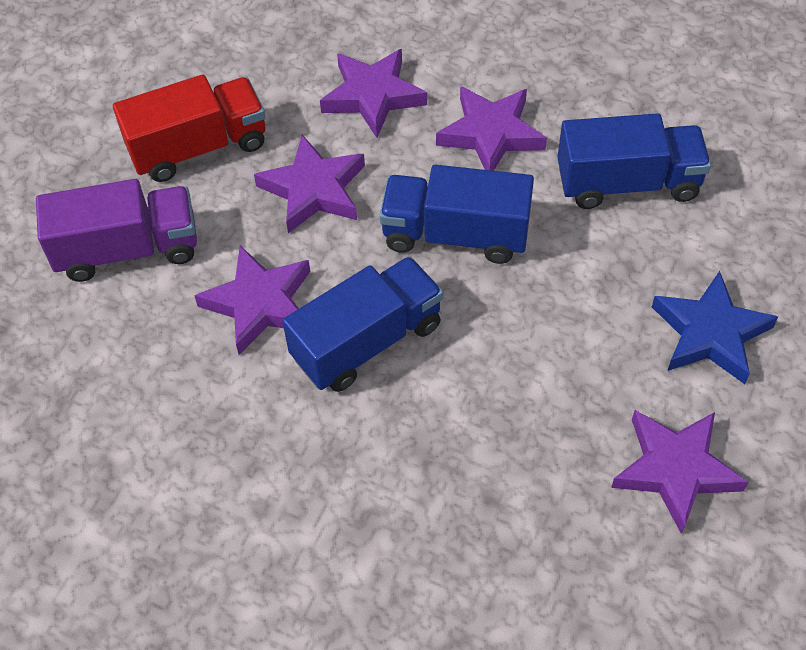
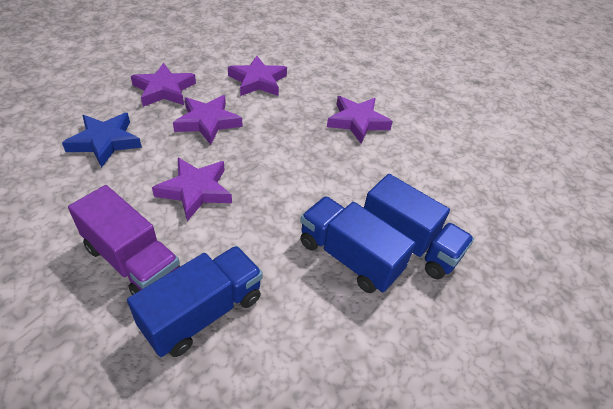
red truck: 1 -> 0

